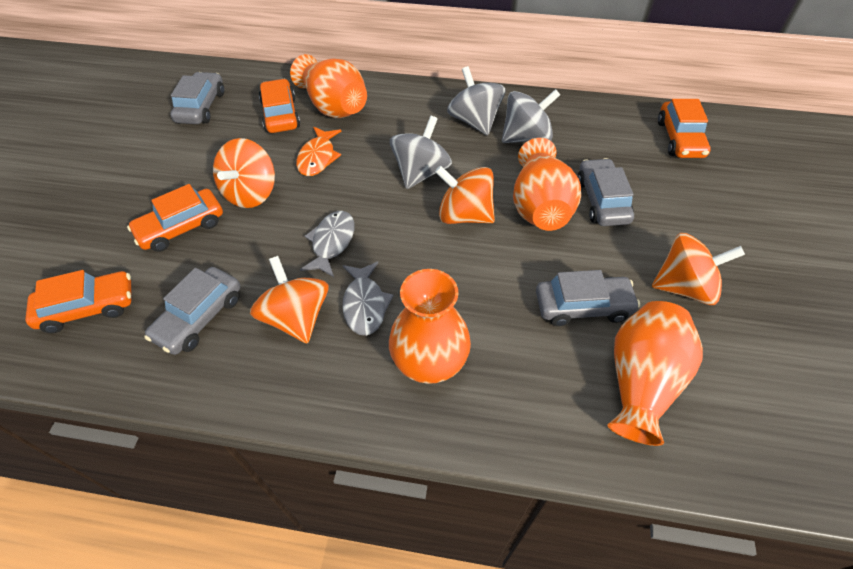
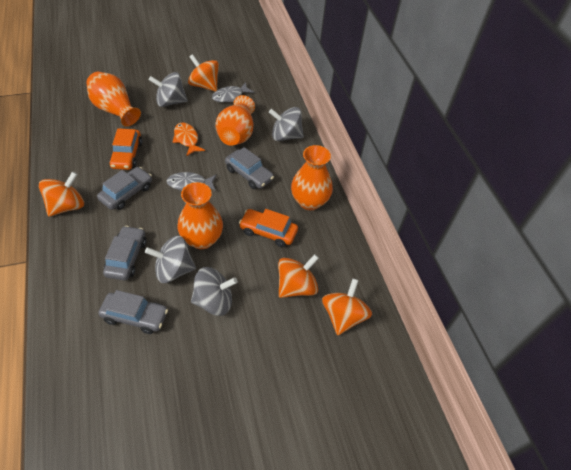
grey spinning top: 3 -> 4
orange car: 4 -> 2

